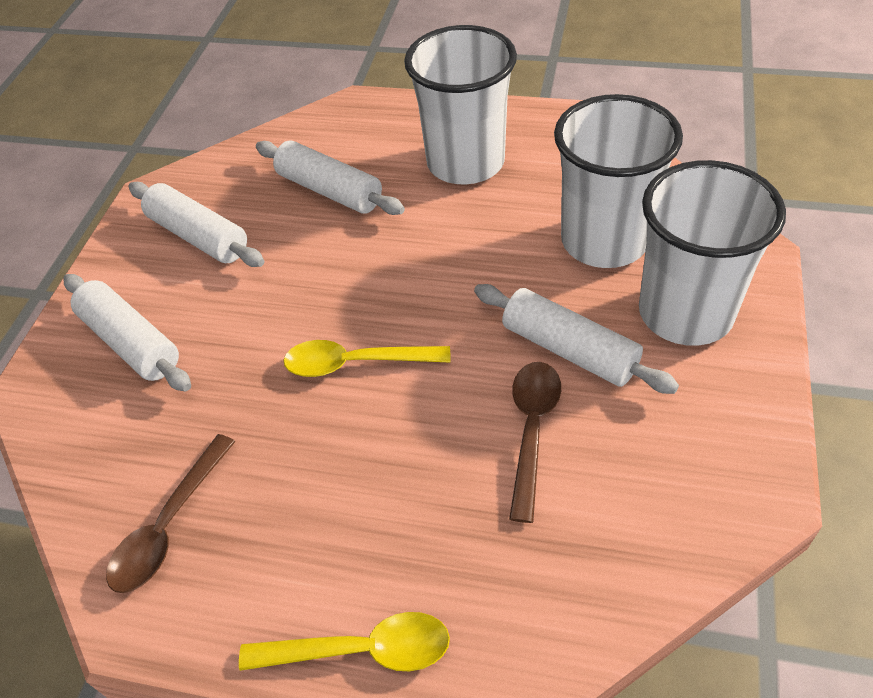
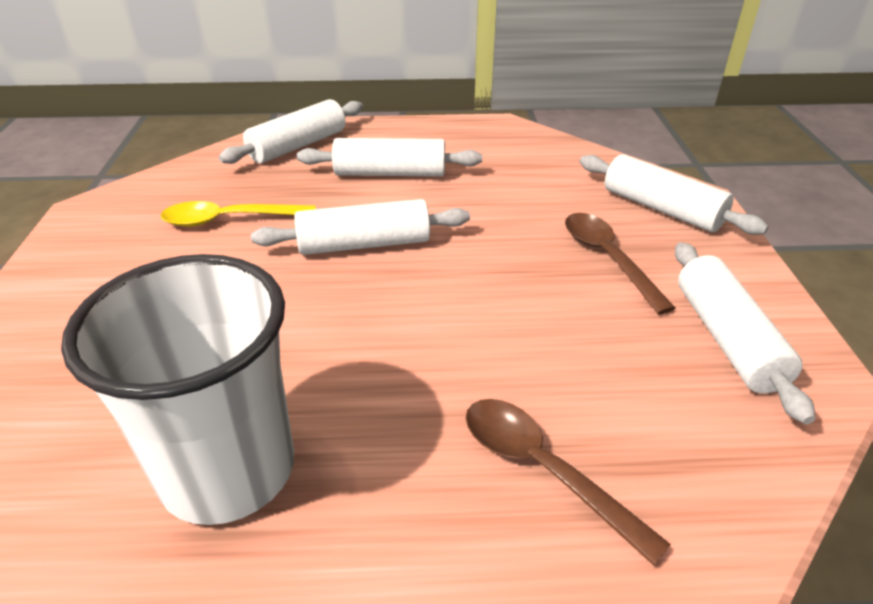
white cup: 3 -> 1
white rolling pin: 4 -> 5
yellow spoon: 2 -> 1

